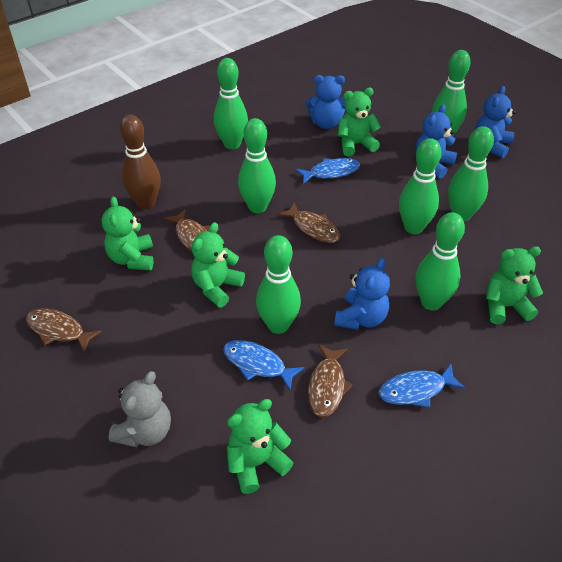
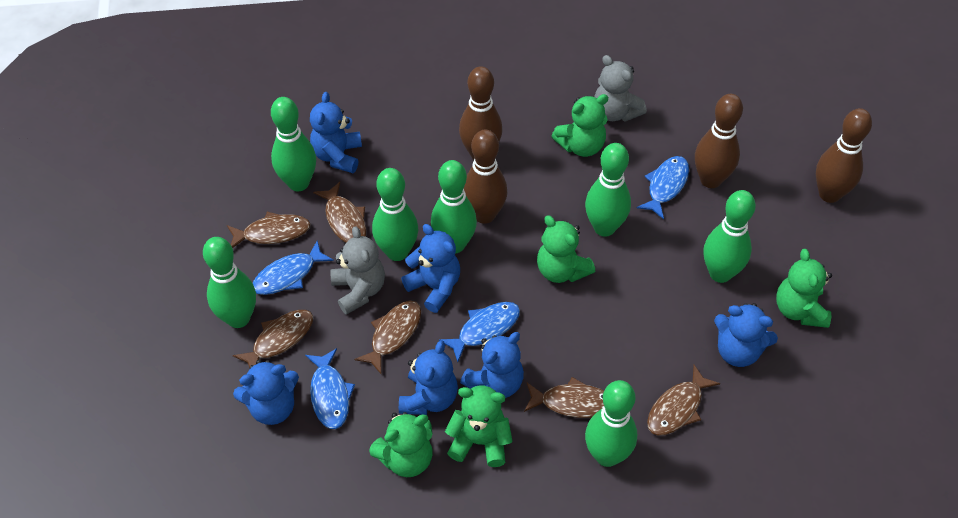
blue fish: 3 -> 4
blue teddy bear: 4 -> 6
brown bowling pin: 1 -> 4
brown fish: 4 -> 6
grey teddy bear: 1 -> 2

